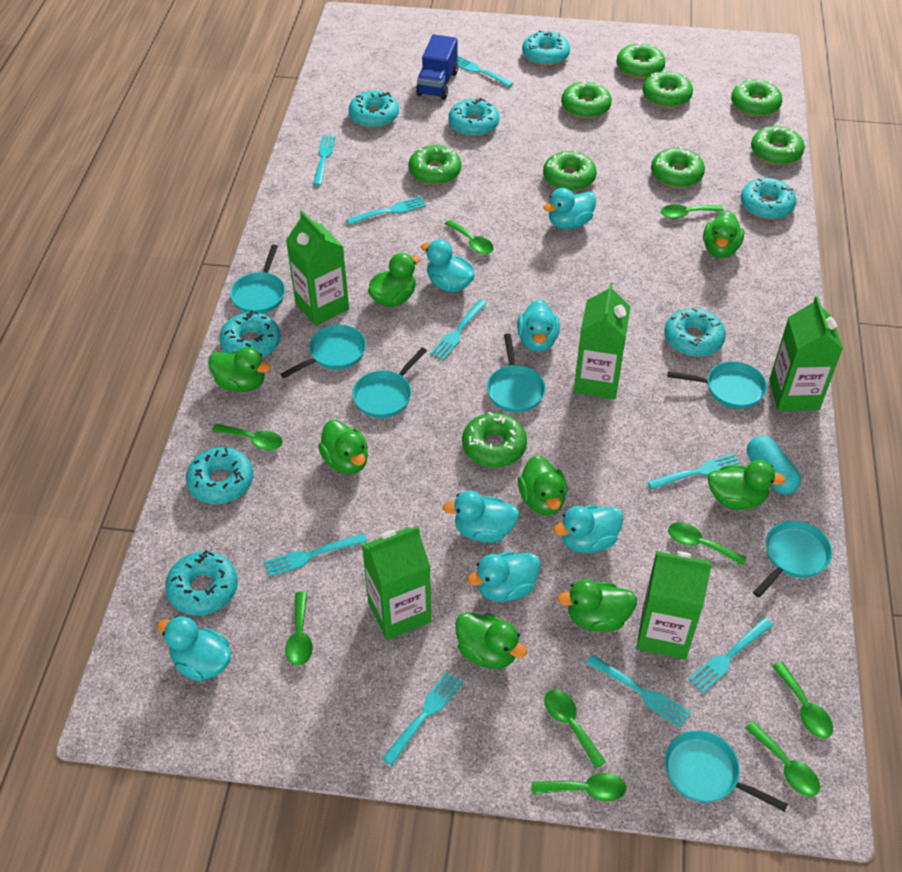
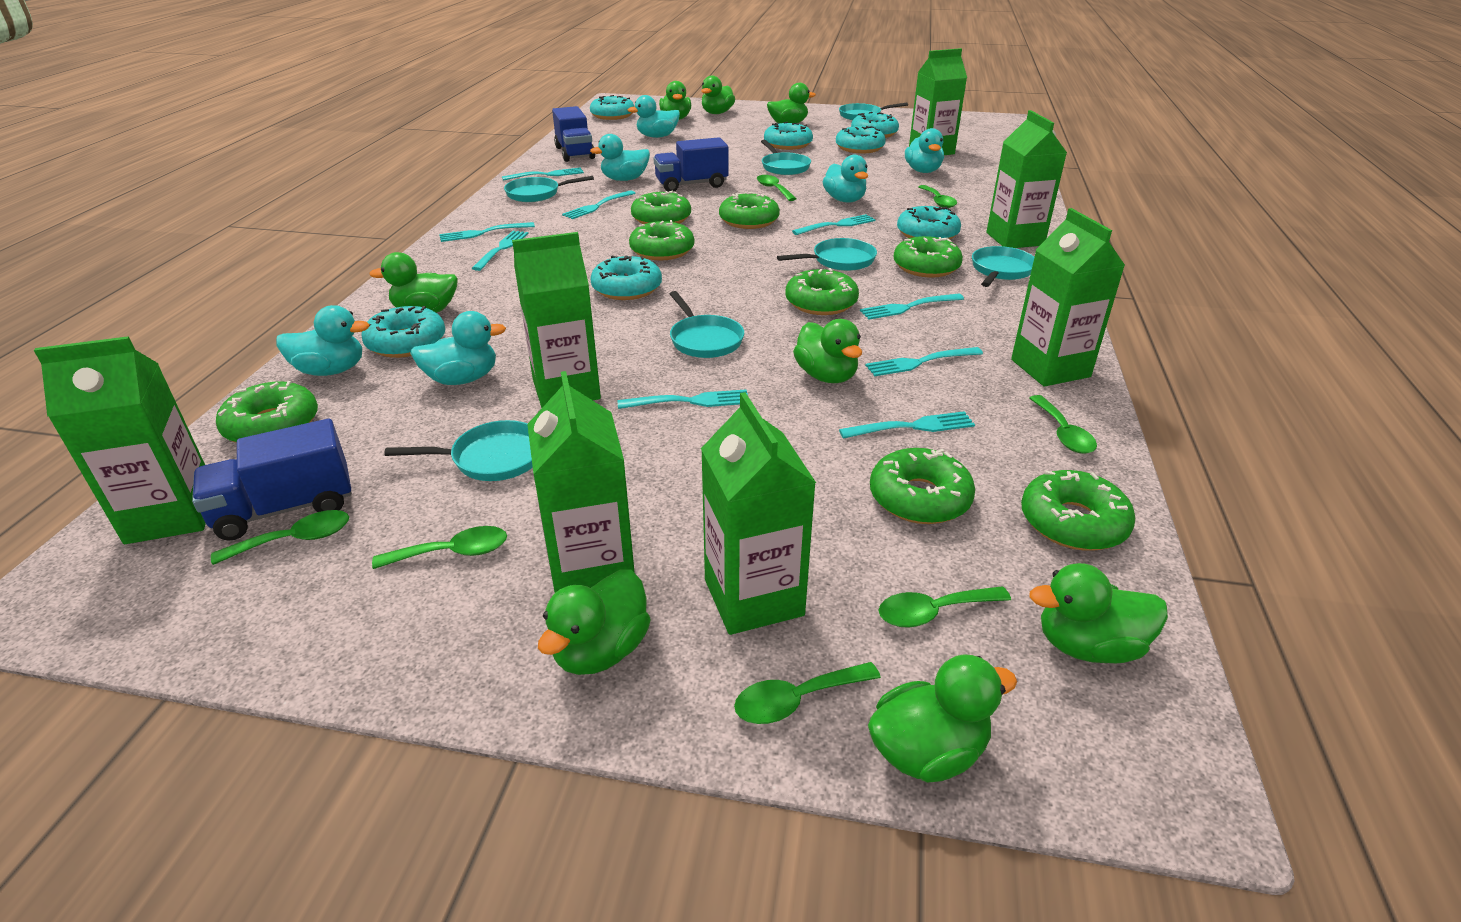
blue truck: 1 -> 3
green carton: 5 -> 7
green donut: 9 -> 8
green spoon: 9 -> 7
turquoise capsule: 1 -> 0
turquoise donut: 8 -> 7
turquoise duck: 7 -> 6

